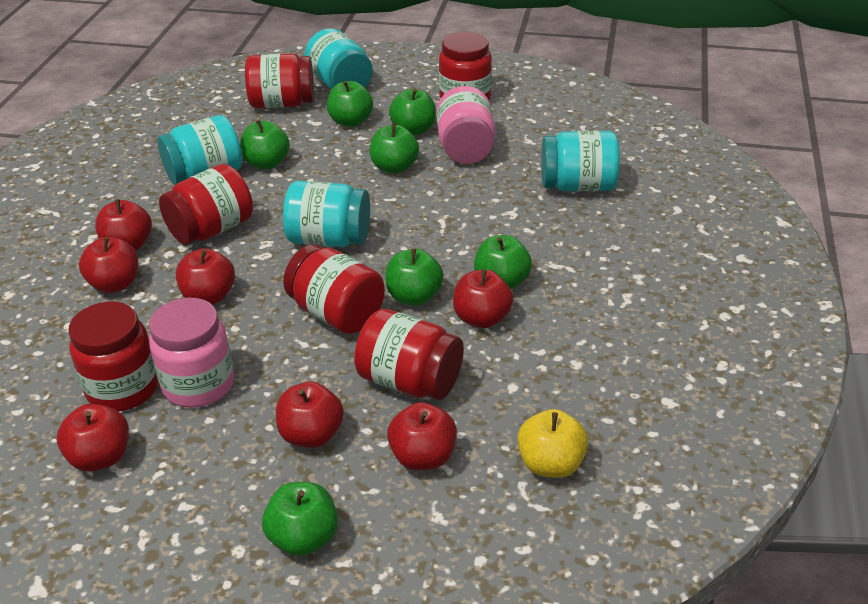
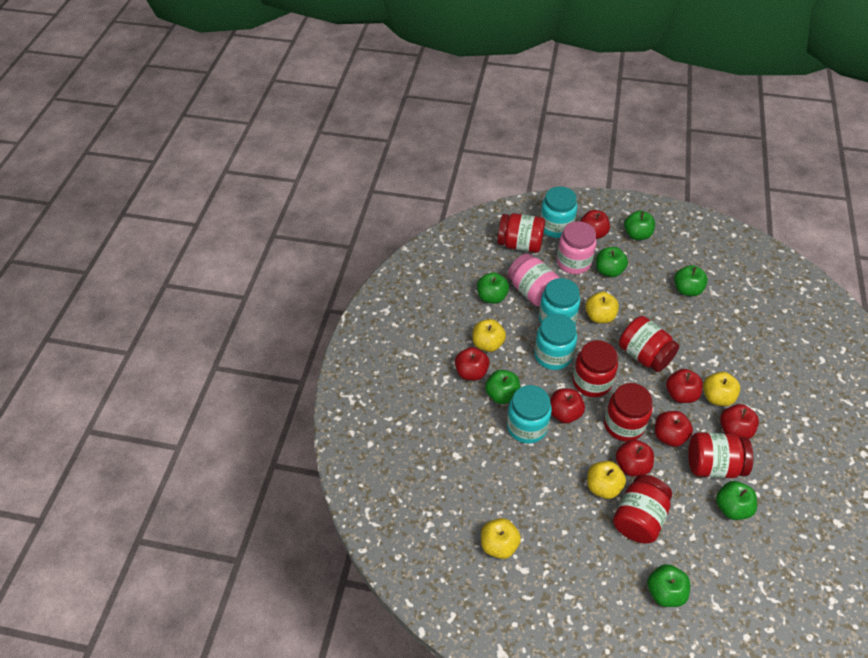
yellow apple: 1 -> 5

